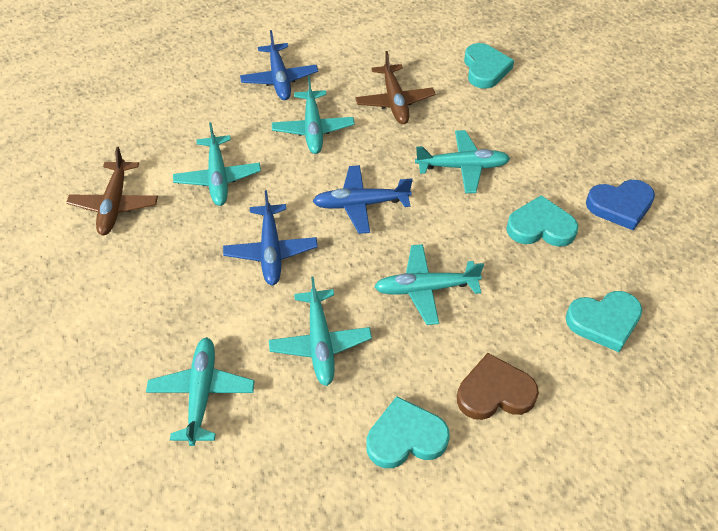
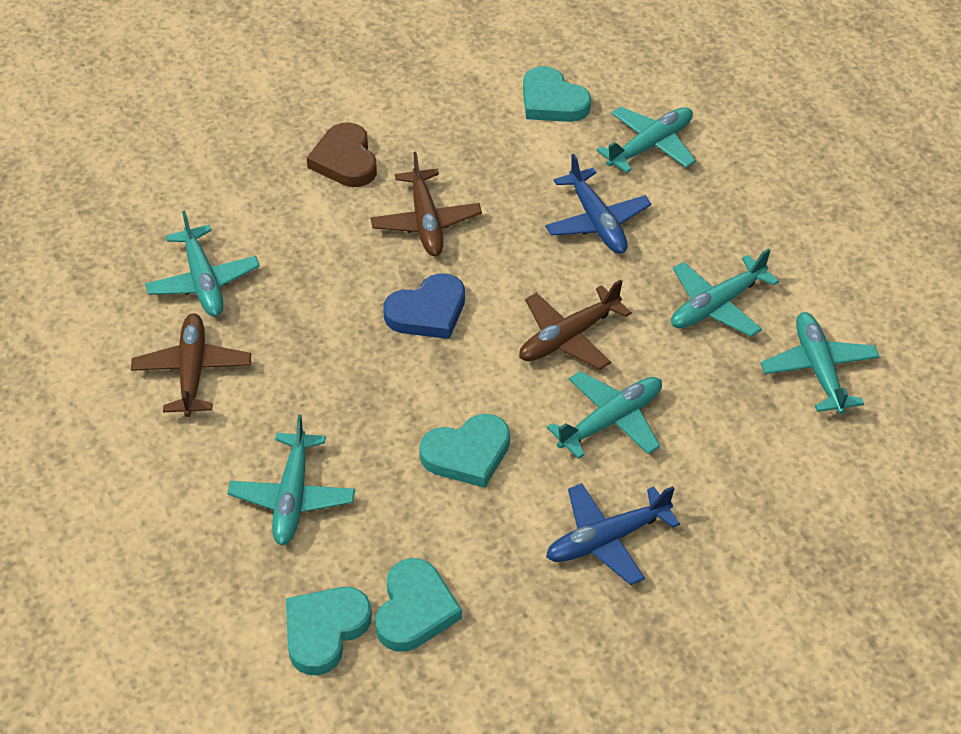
blue plane: 3 -> 2
brown plane: 2 -> 3

